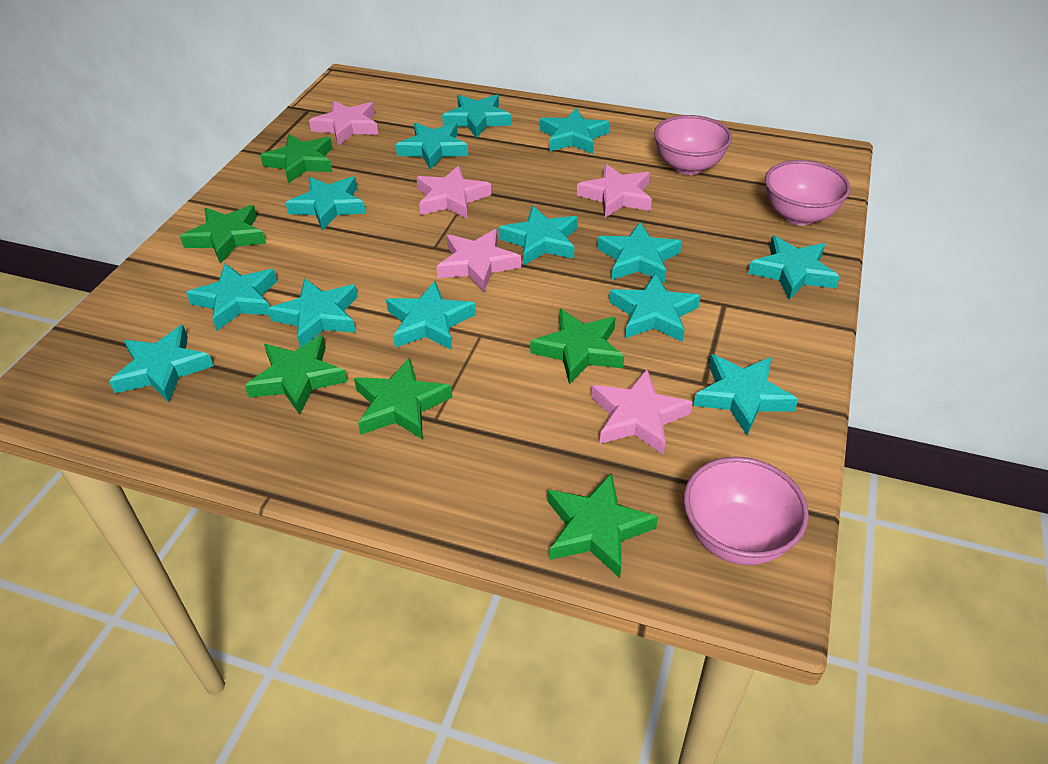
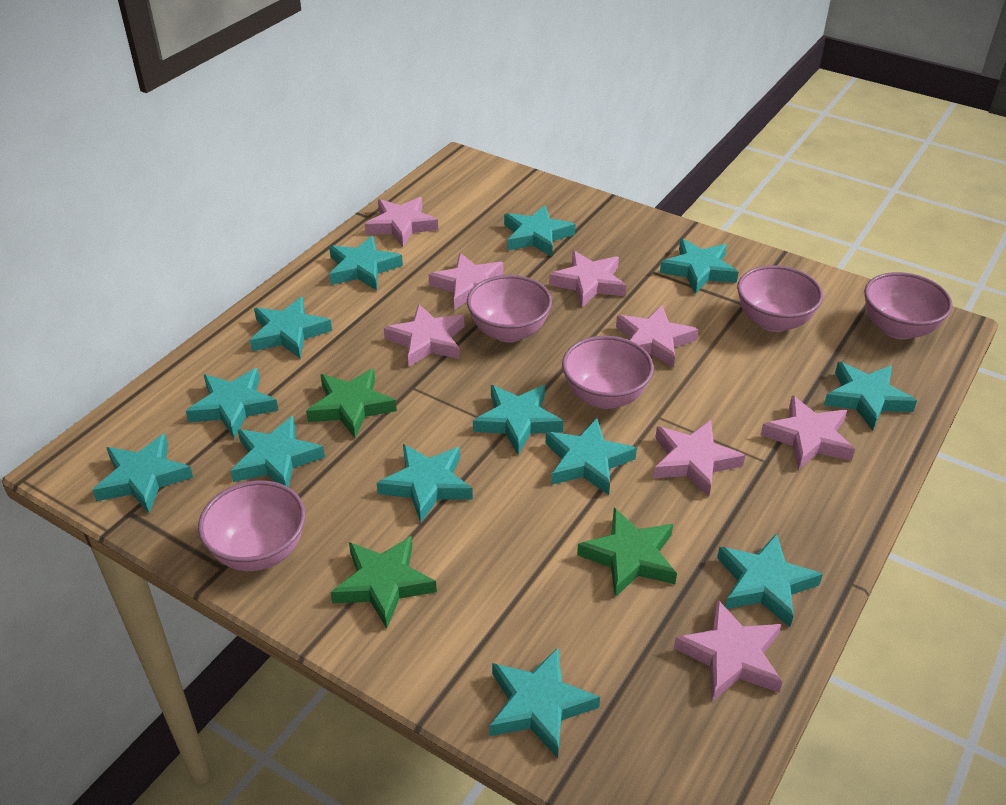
green star: 6 -> 3
pink bowl: 3 -> 5
pink star: 5 -> 8

